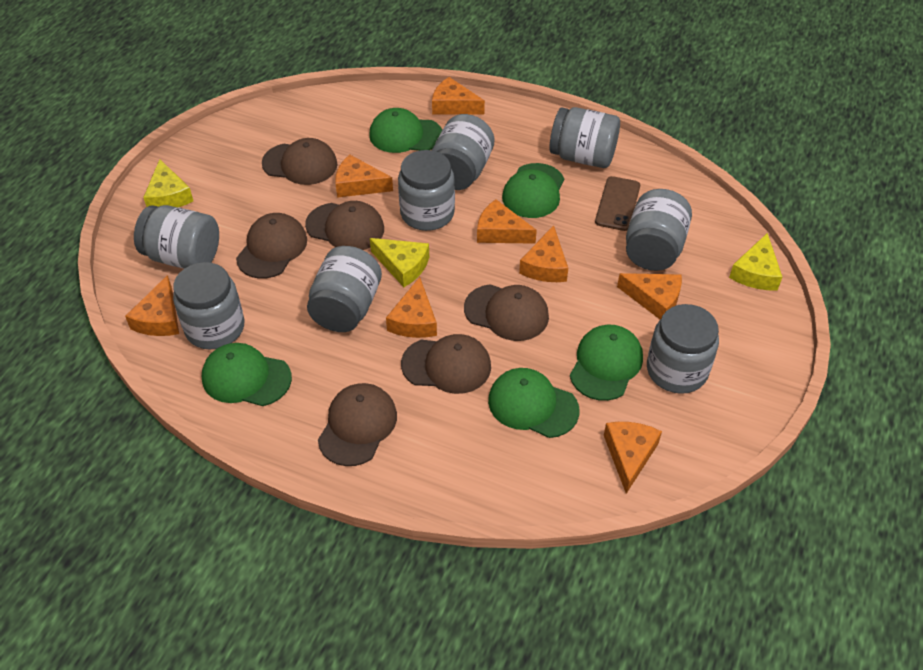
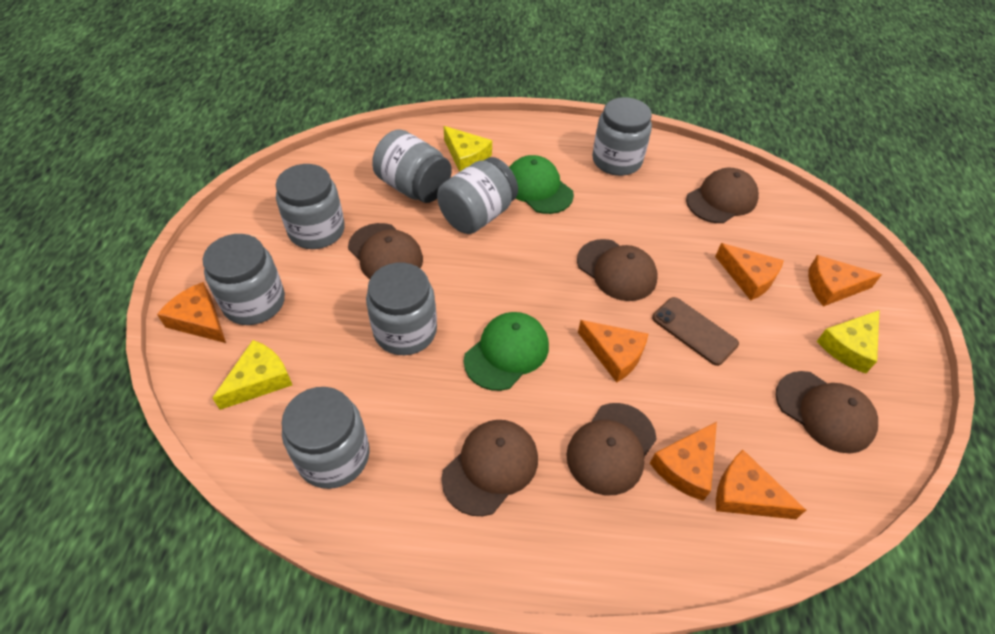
green cap: 5 -> 2
grey jar: 8 -> 7
orange cheese: 8 -> 6

